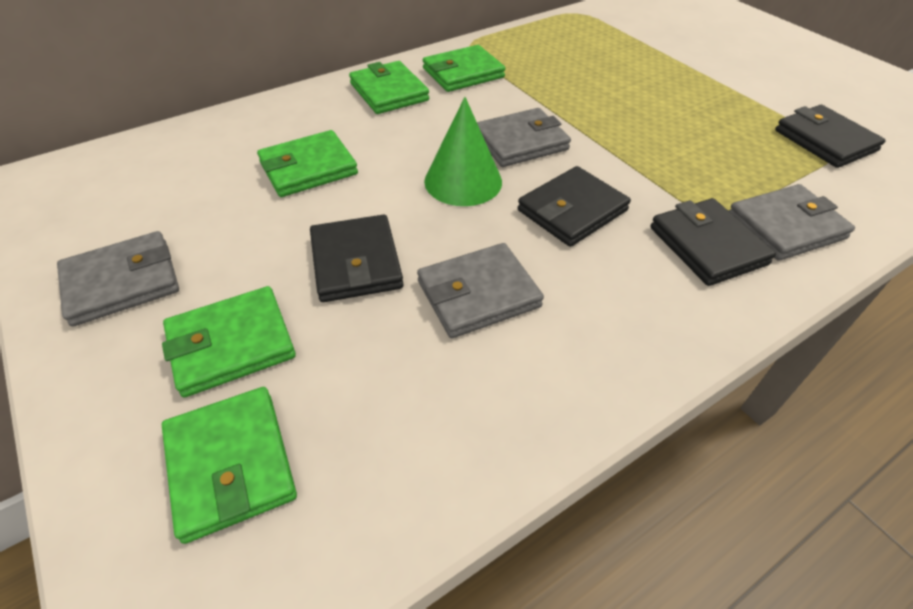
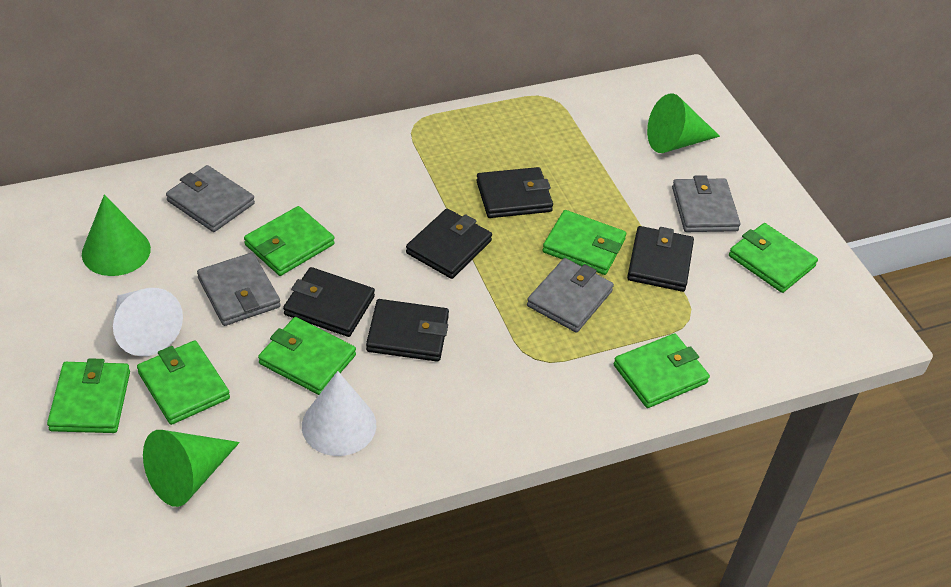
black wallet: 4 -> 5
green cone: 1 -> 3
green wallet: 5 -> 7
white cone: 0 -> 2

